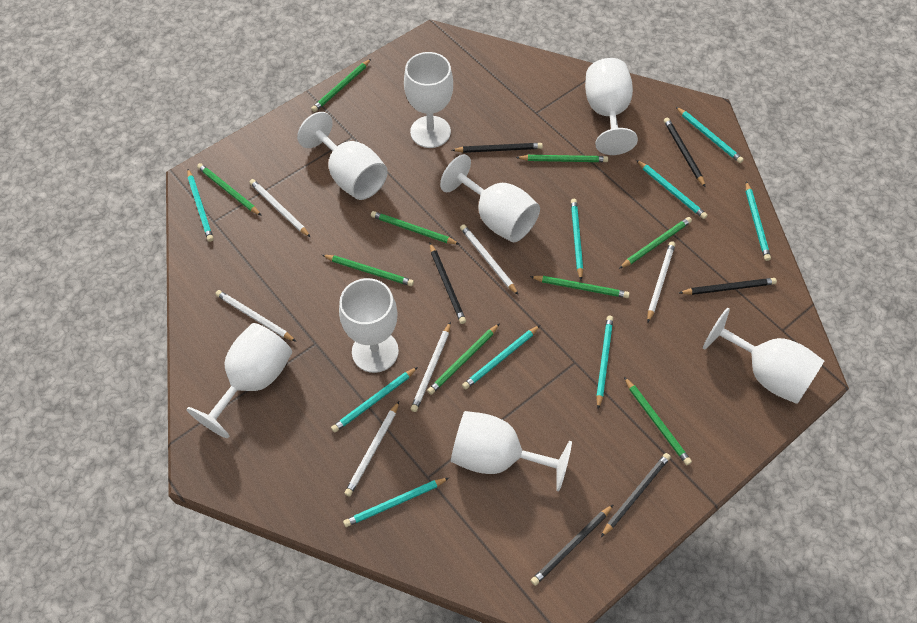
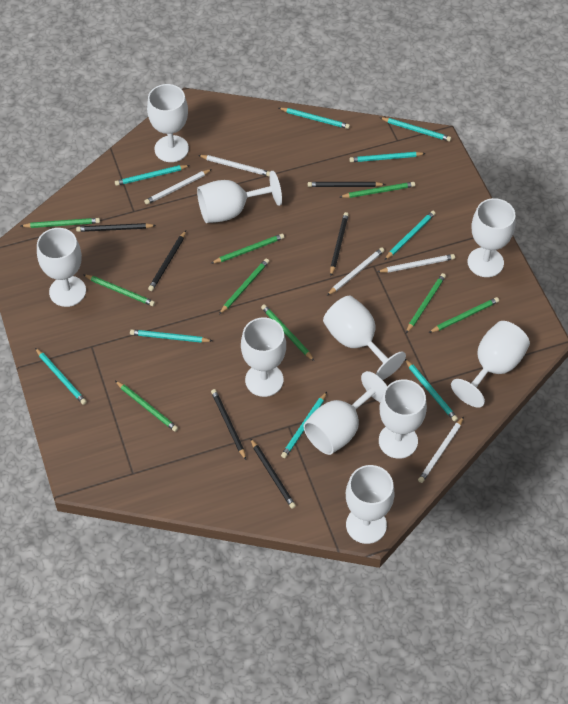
white goblet: 8 -> 10
white pencil: 6 -> 5

